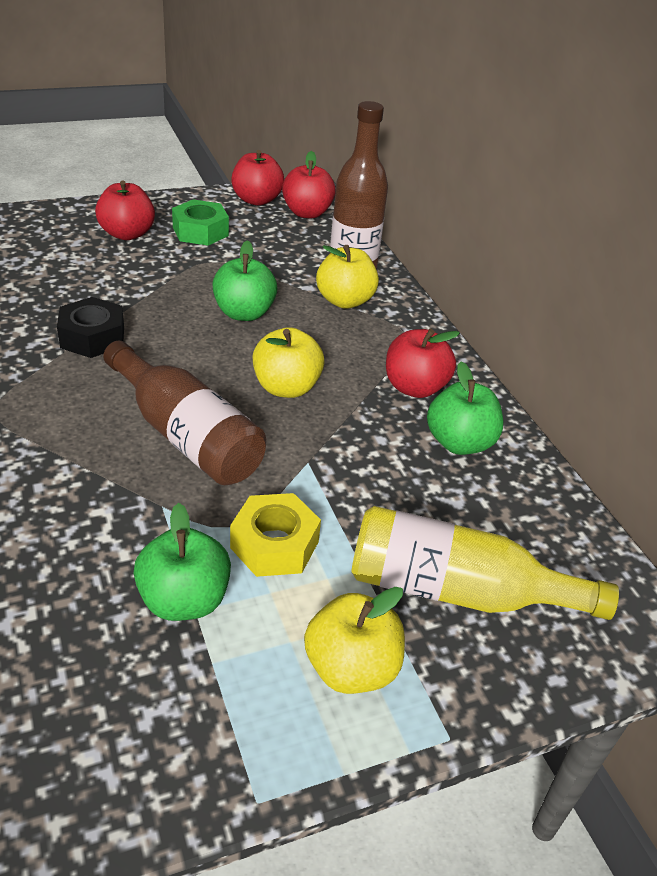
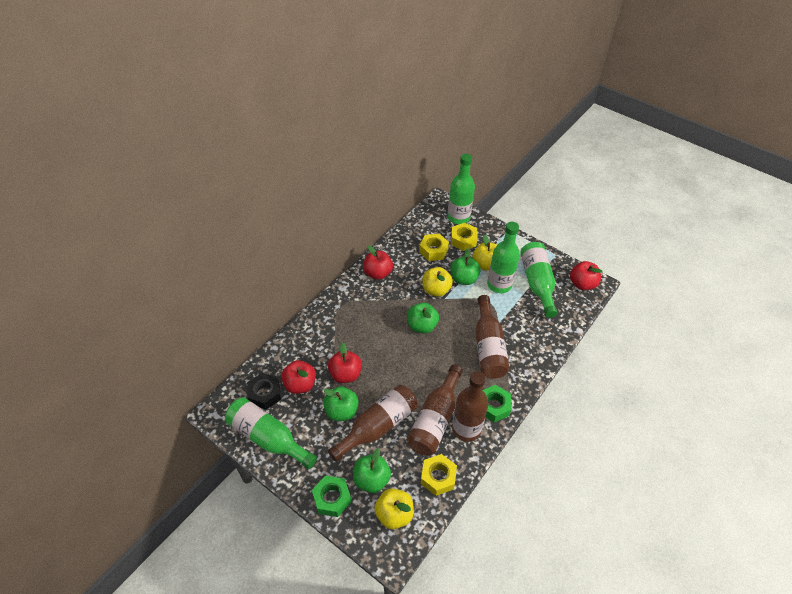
brown bottle: 2 -> 4
green apple: 3 -> 4
green bottle: 0 -> 4
green nut: 1 -> 2
yellow bottle: 1 -> 0
yellow nut: 1 -> 3

